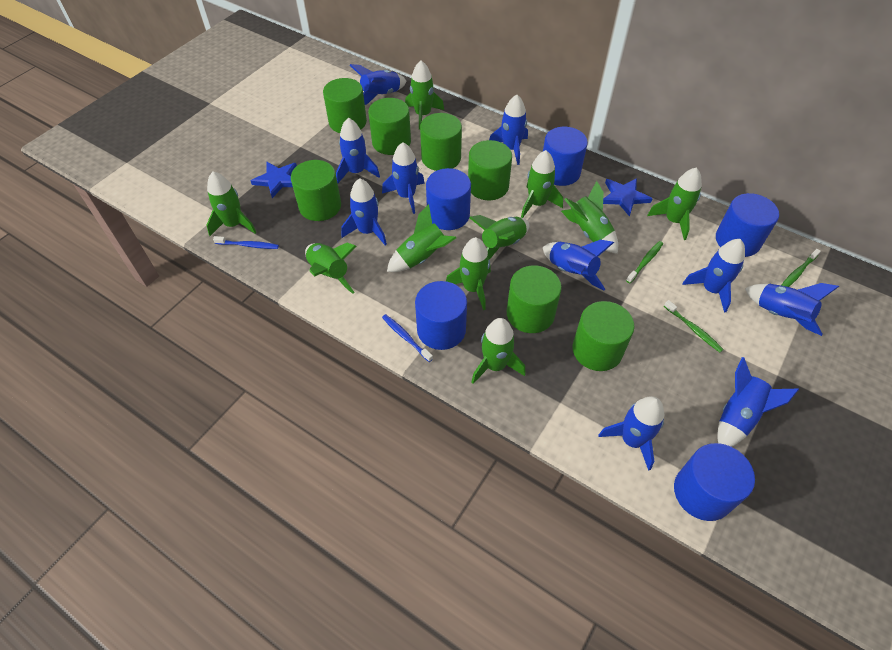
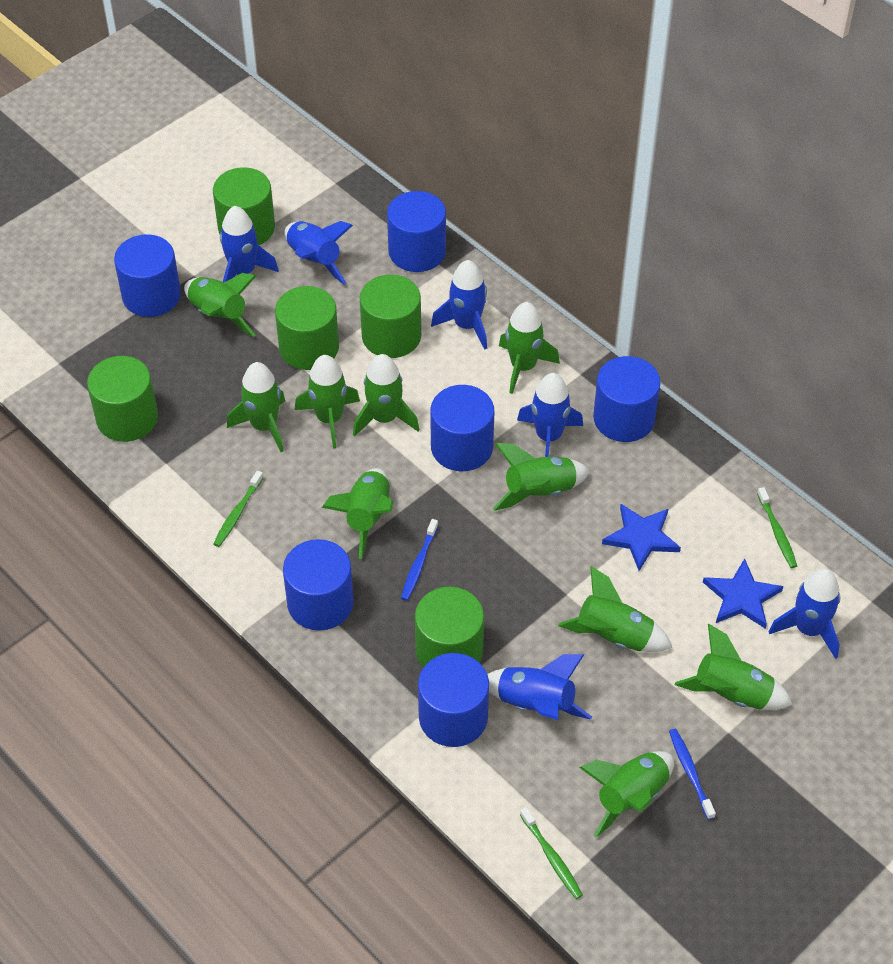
blue cylinder: 5 -> 6
blue rocket: 10 -> 6
green cylinder: 7 -> 5

